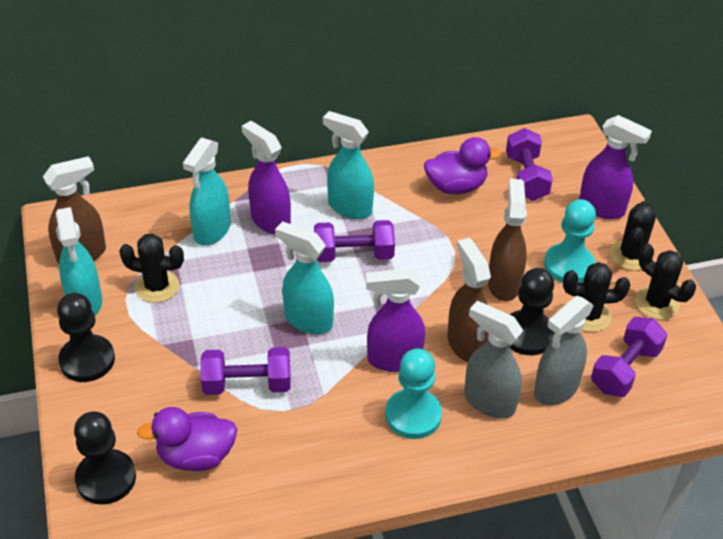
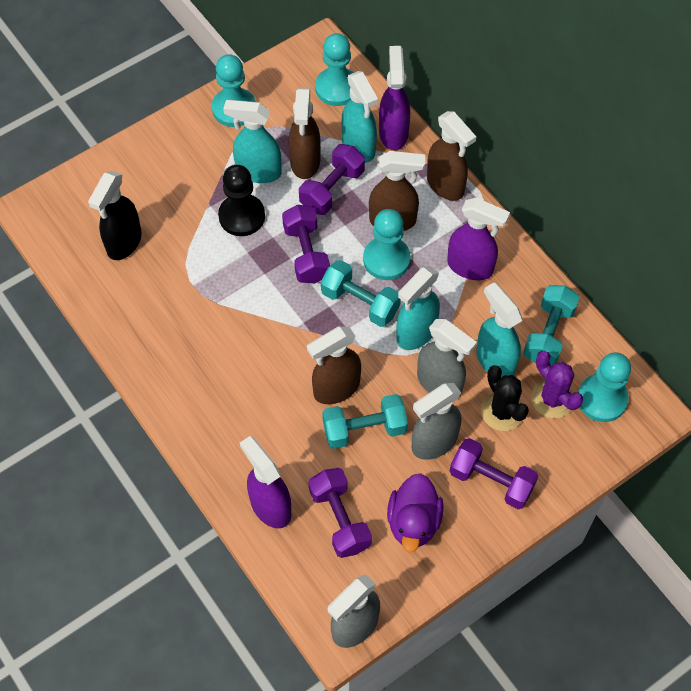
black cactus: 4 -> 1
black pawn: 3 -> 1
black spray bottle: 0 -> 1
brown spray bottle: 3 -> 4
grey spray bottle: 2 -> 3
purple cactus: 0 -> 1
purple duck: 2 -> 1
turquoise dumbbell: 0 -> 3
turquoise pawn: 2 -> 4

